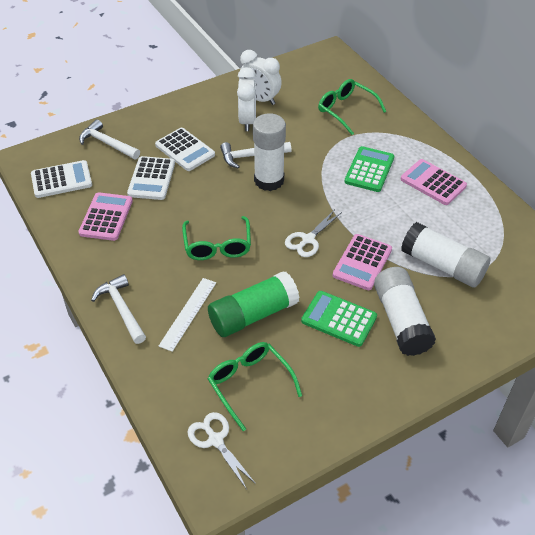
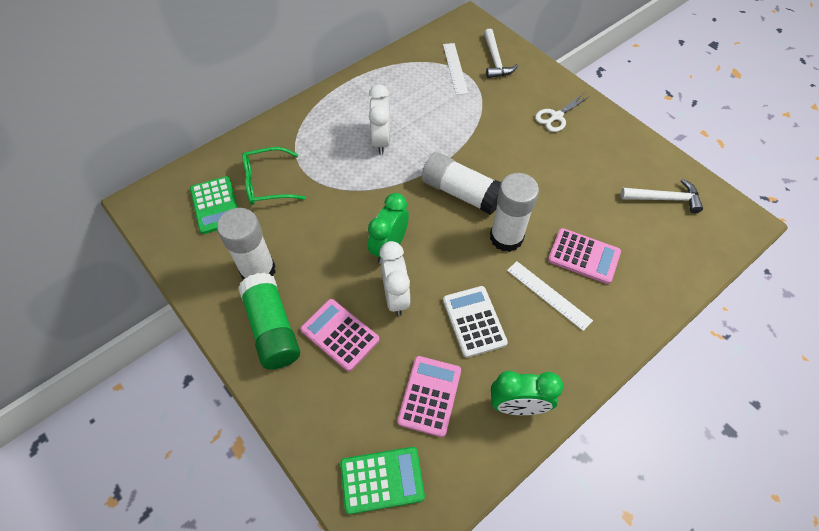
green clock: 0 -> 2
green glasses: 3 -> 1
white calculator: 3 -> 1
white hammer: 3 -> 2
white ruler: 1 -> 2
white scissors: 2 -> 1

